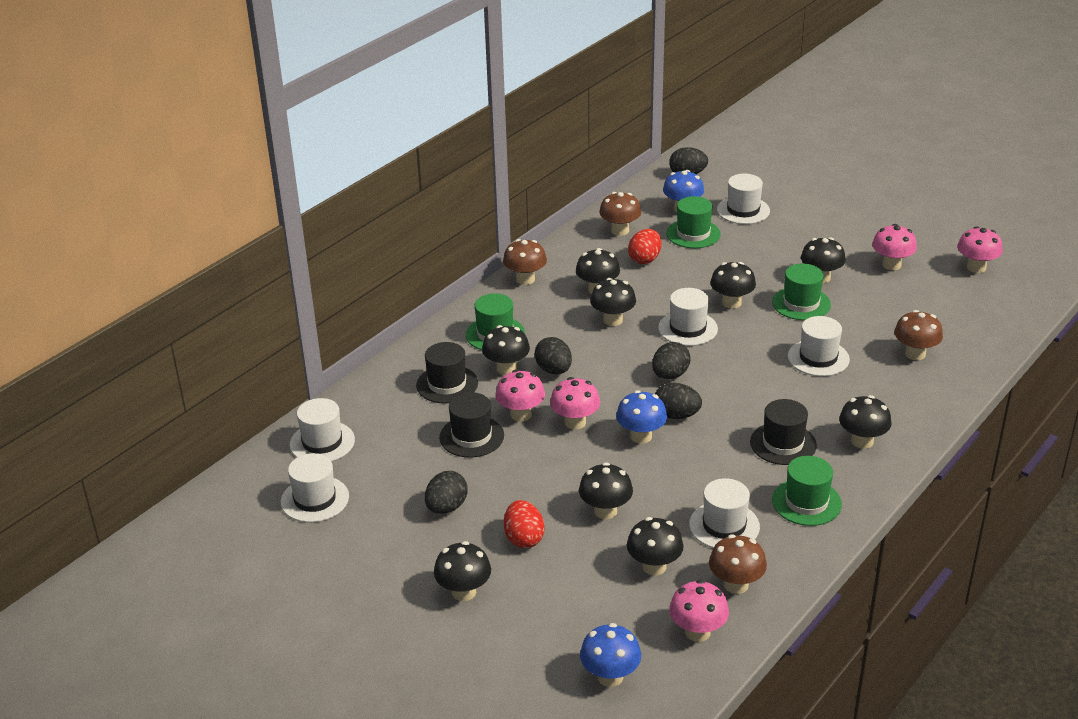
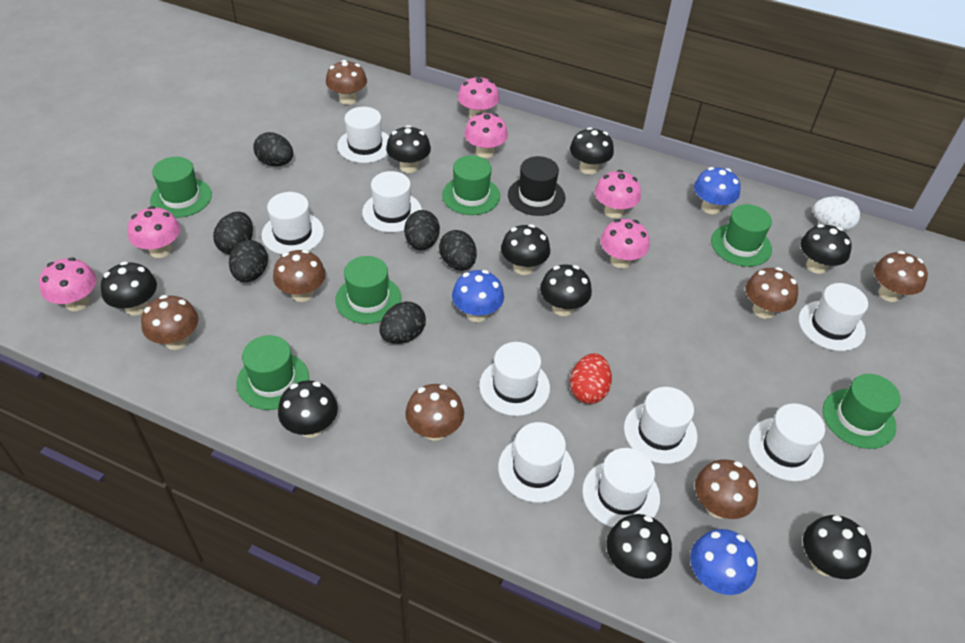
black egg: 5 -> 6
black hat: 3 -> 1
brown mushroom: 4 -> 7
green hat: 4 -> 6
pink mushroom: 5 -> 6
red egg: 2 -> 1
white egg: 0 -> 1
white hat: 6 -> 9

